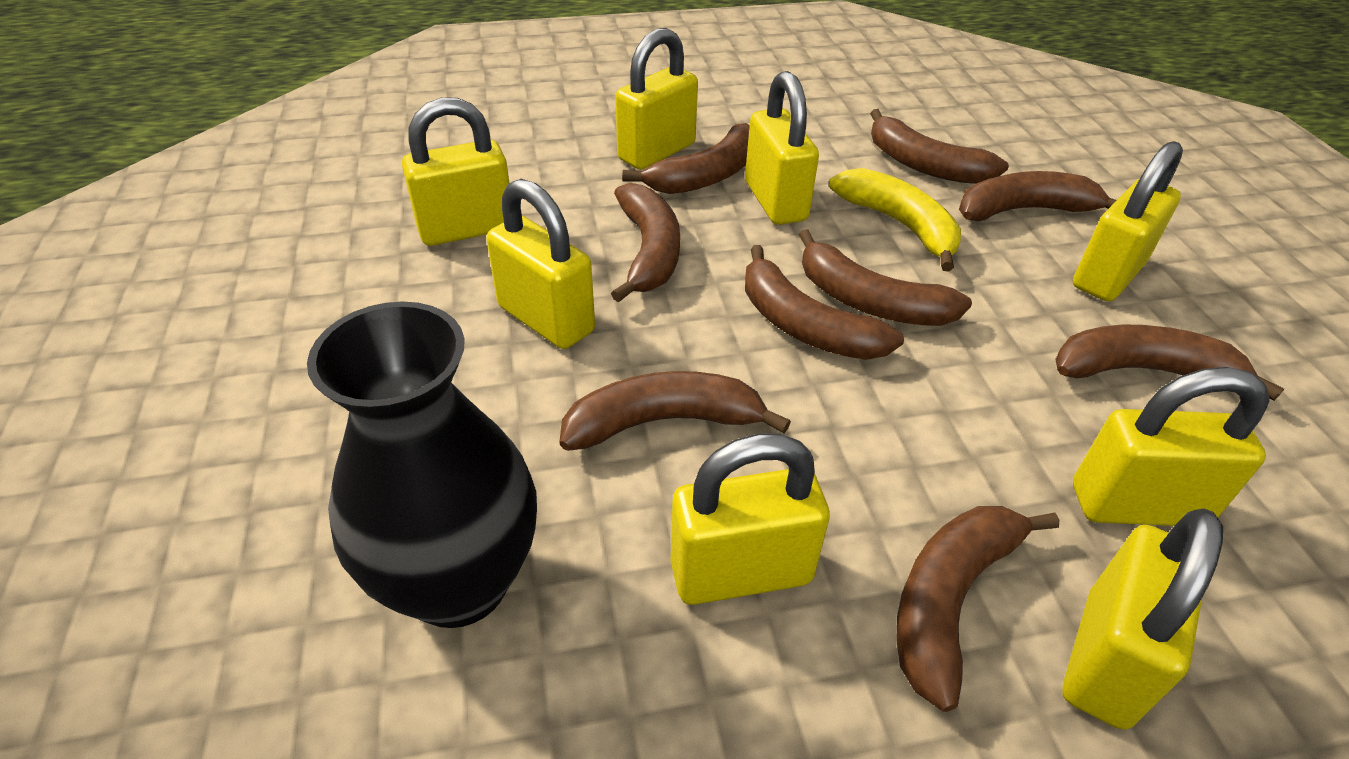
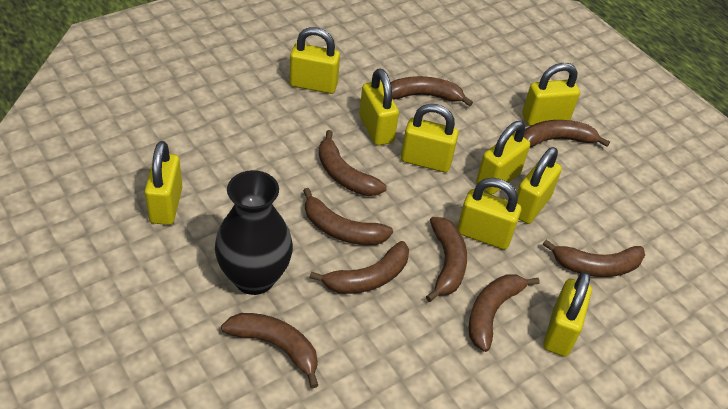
yellow banana: 1 -> 0
yellow padlock: 8 -> 9

